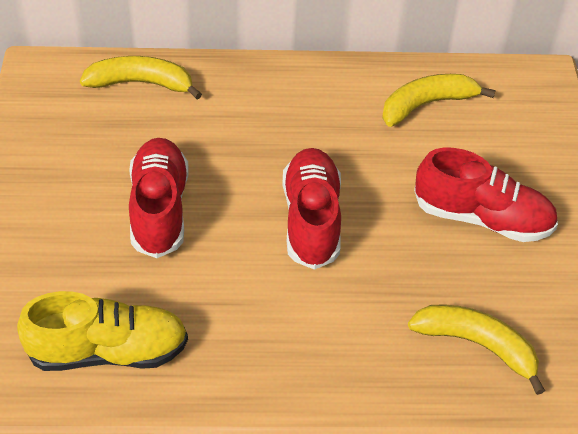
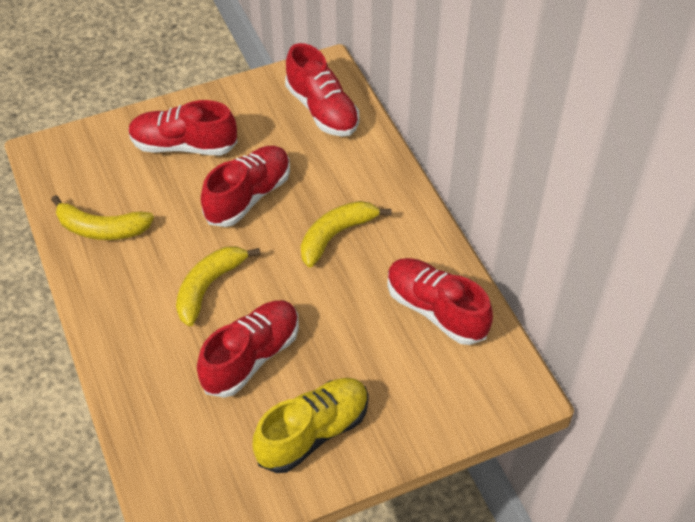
red shoe: 3 -> 5

